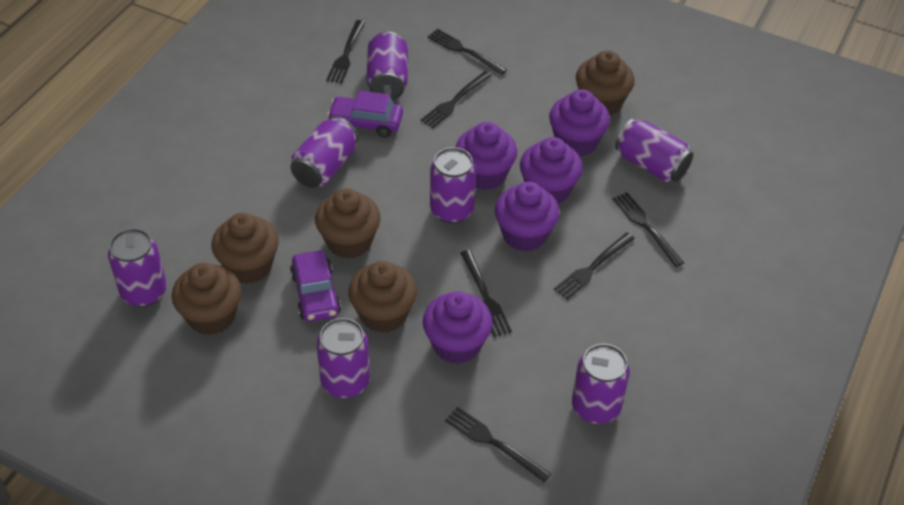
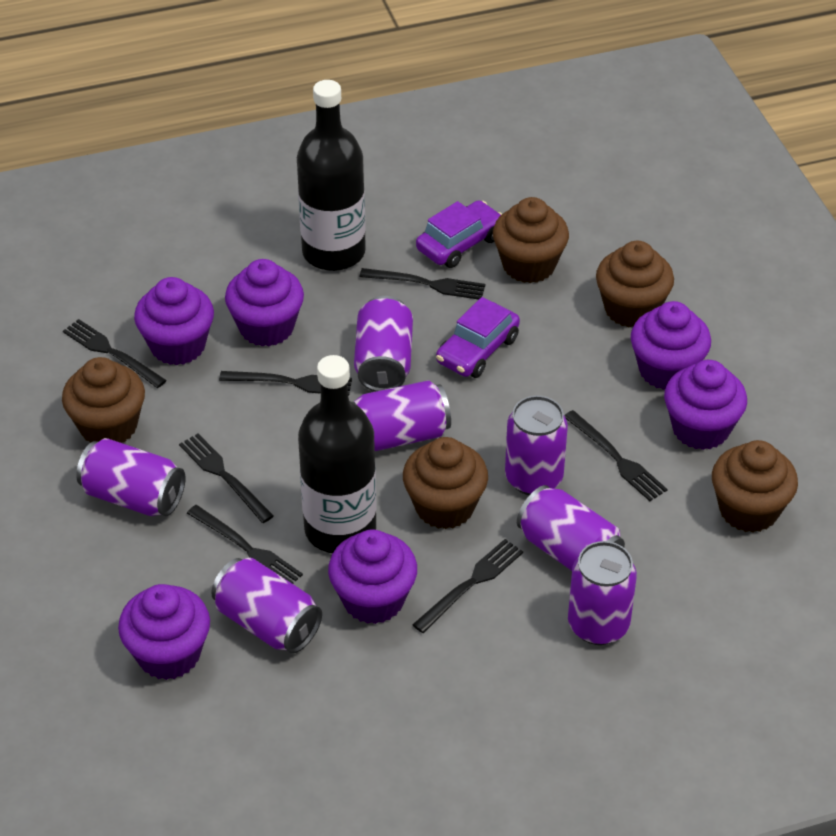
black bottle: 0 -> 2
purple cupcake: 5 -> 6

